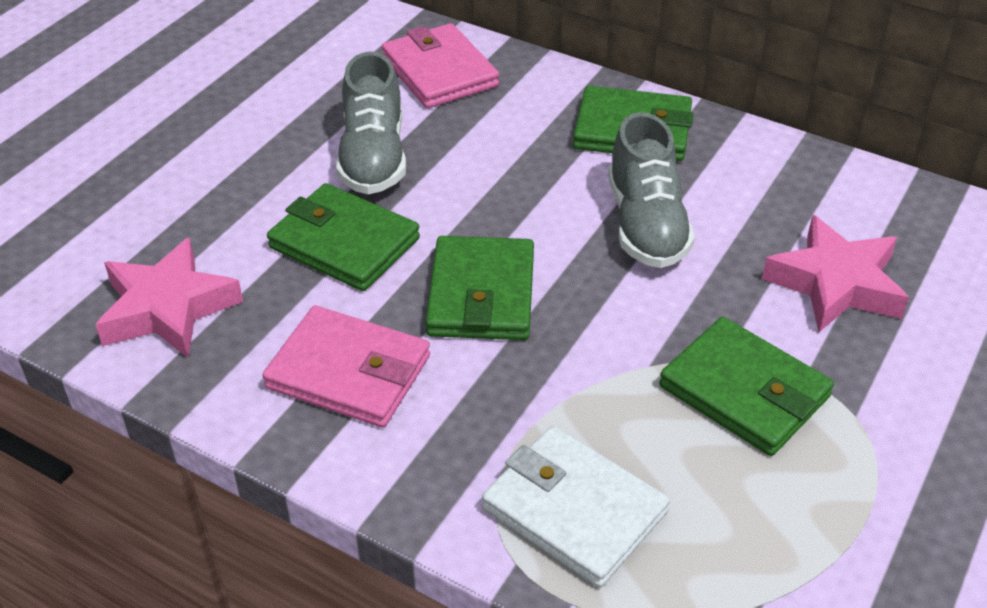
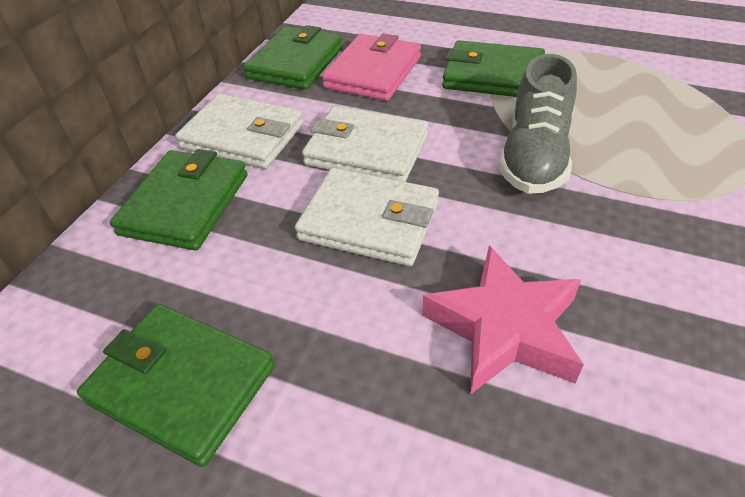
grey shoe: 2 -> 1
pink star: 2 -> 1
pink wallet: 2 -> 1
white wallet: 1 -> 3

